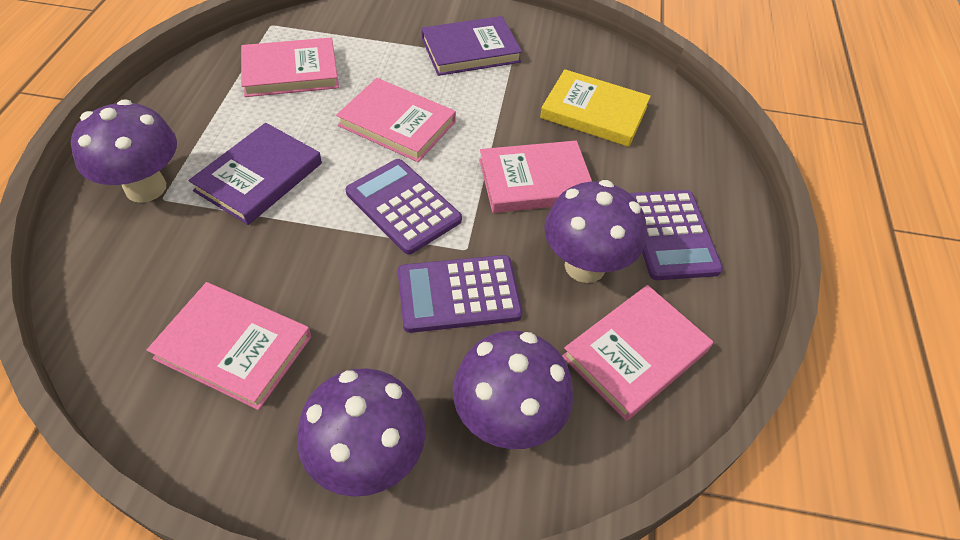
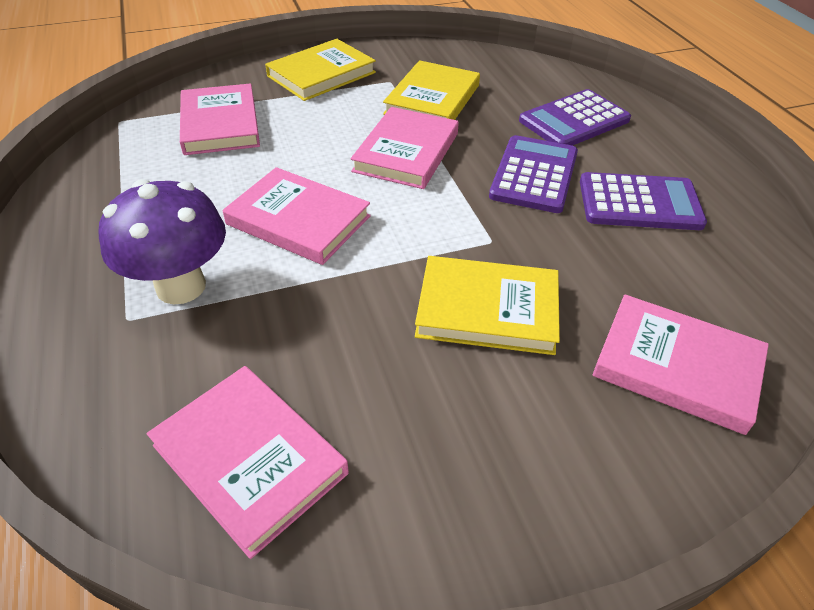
purple book: 2 -> 0
purple mushroom: 4 -> 1
yellow book: 1 -> 3

